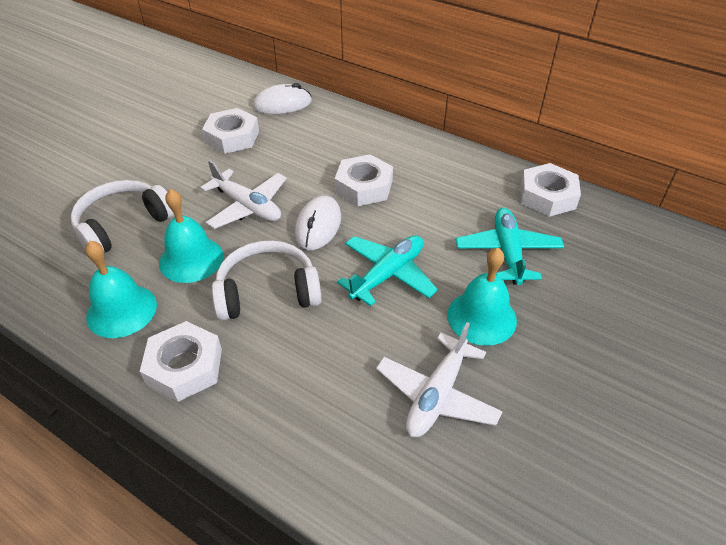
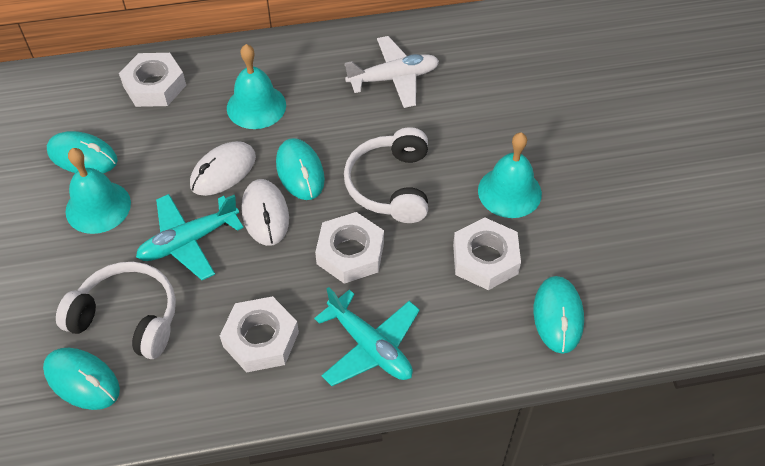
turquoise mouse: 0 -> 4
white plane: 2 -> 1

